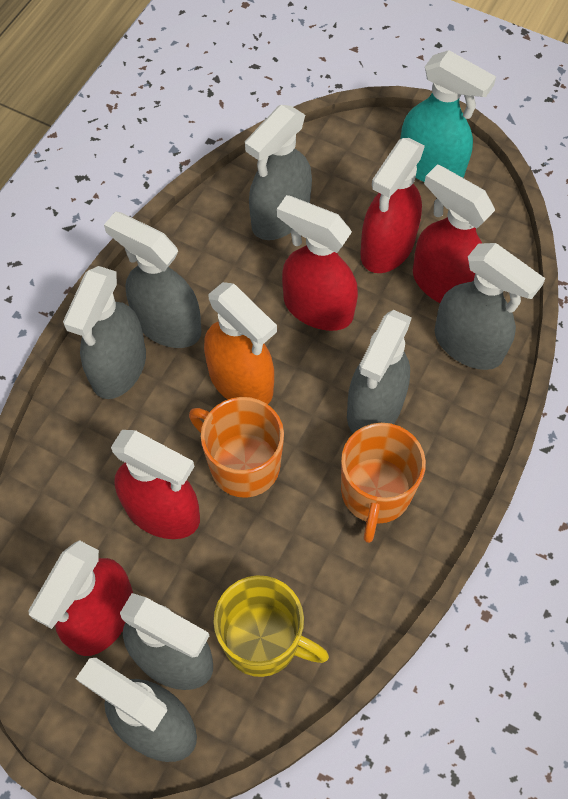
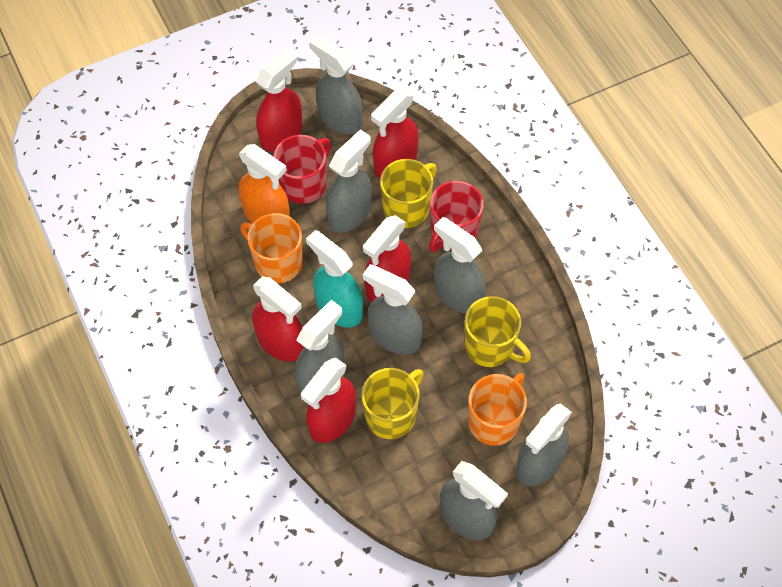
red mug: 0 -> 2
yellow mug: 1 -> 3

